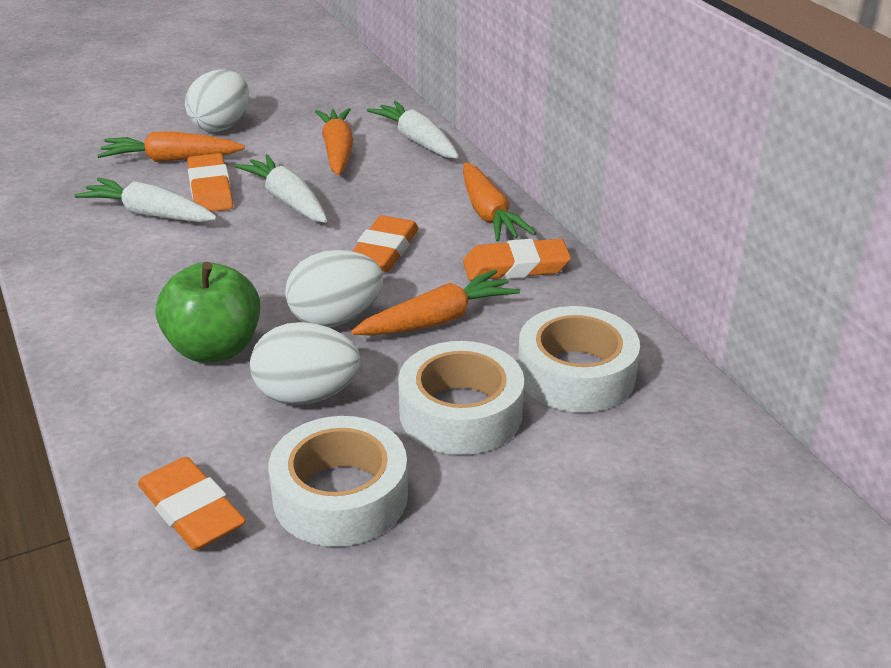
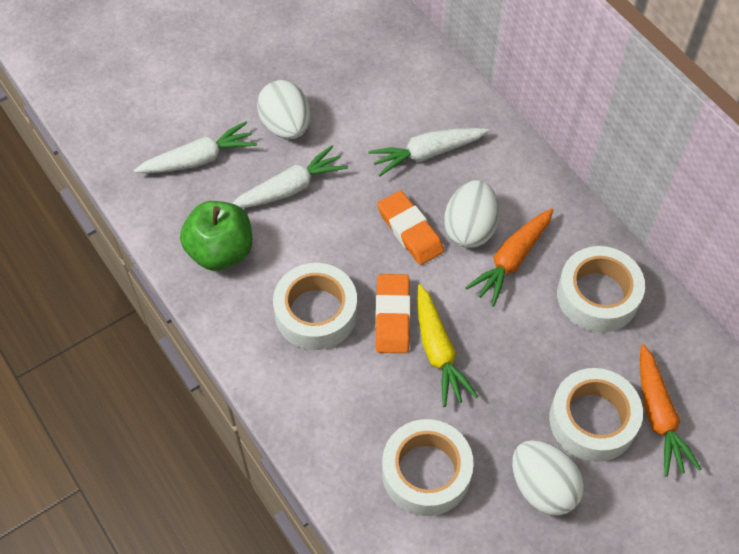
orange carrot: 4 -> 2
orange eraser: 4 -> 2
white tape: 3 -> 4
yellow carrot: 0 -> 1

